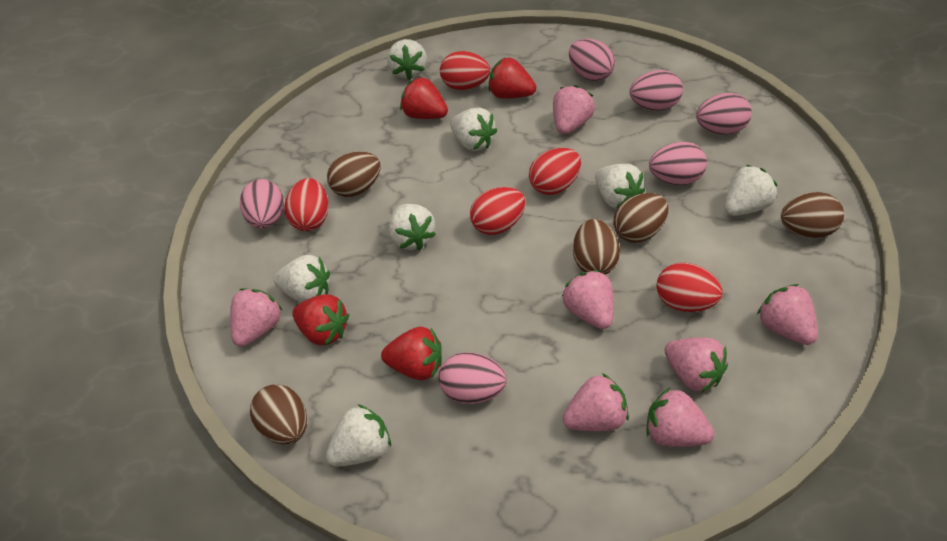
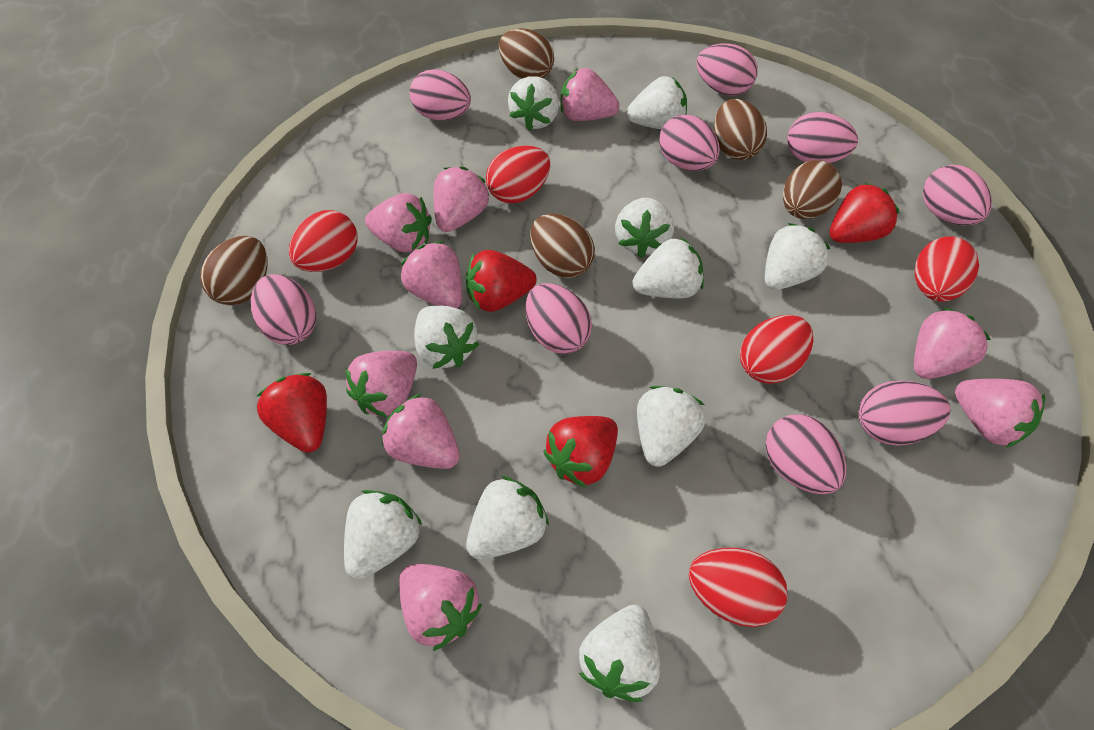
pink egg: 6 -> 9
pink strawberry: 7 -> 9
white strawberry: 7 -> 10

